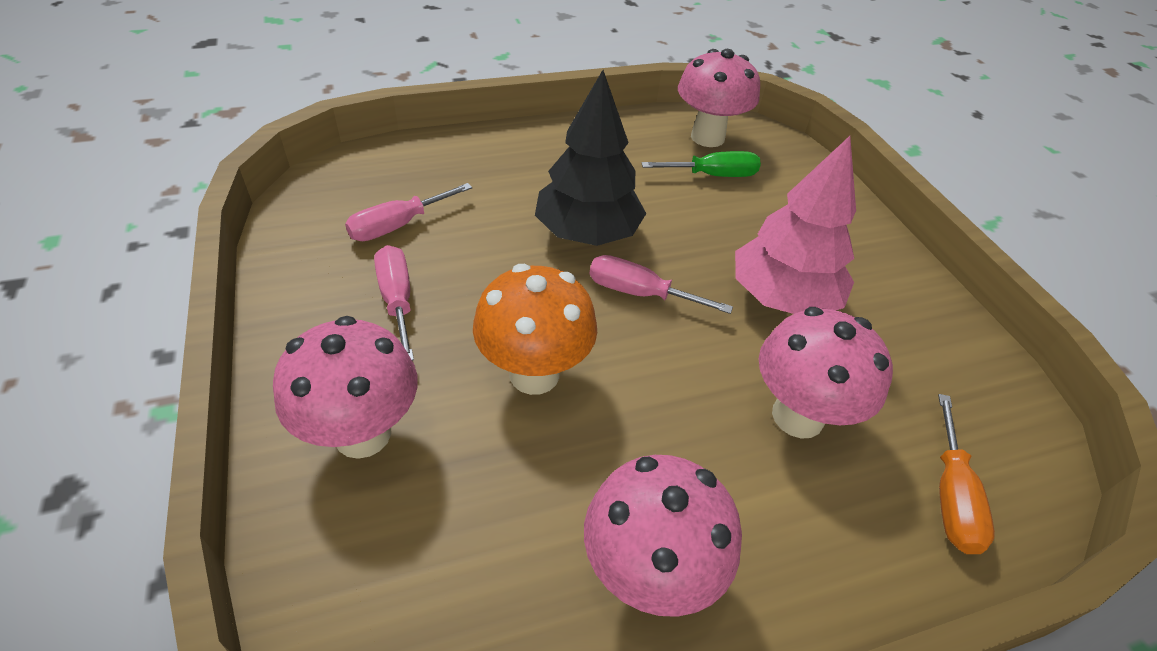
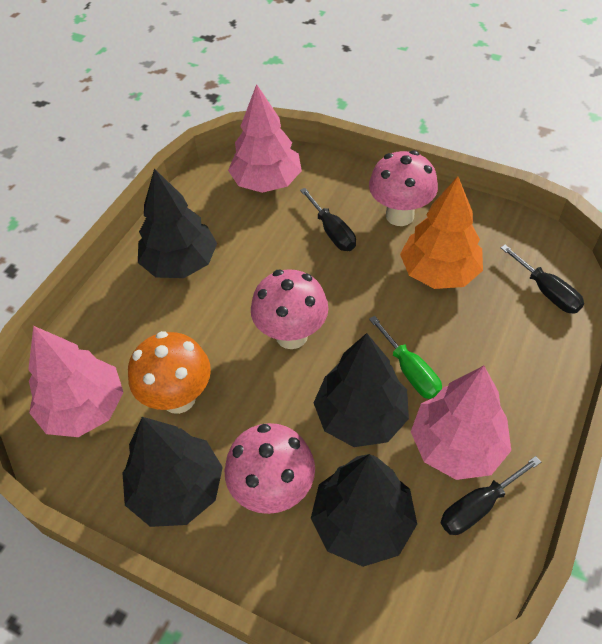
black screwdriver: 0 -> 3
black tree: 1 -> 4
orange screwdriver: 1 -> 0
orange tree: 0 -> 1
pink mushroom: 4 -> 3
pink screwdriver: 3 -> 0
pink tree: 1 -> 3

